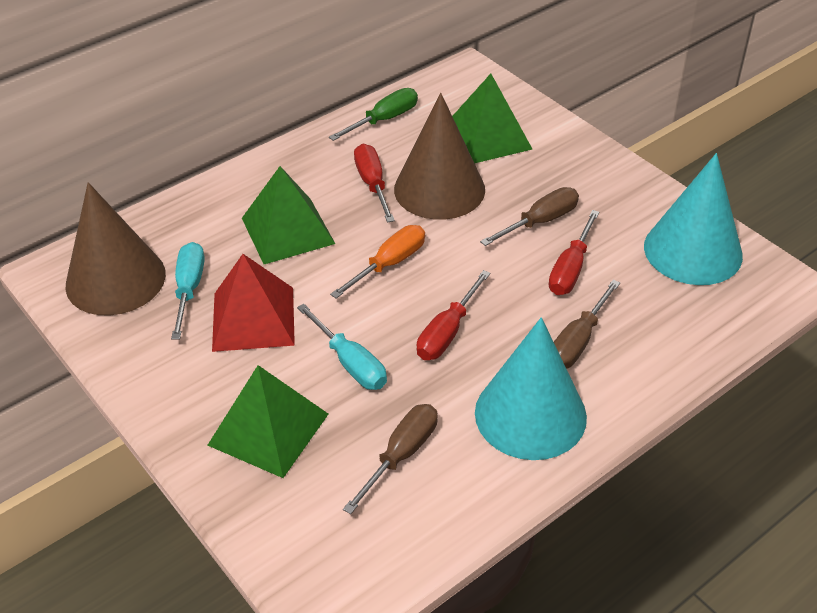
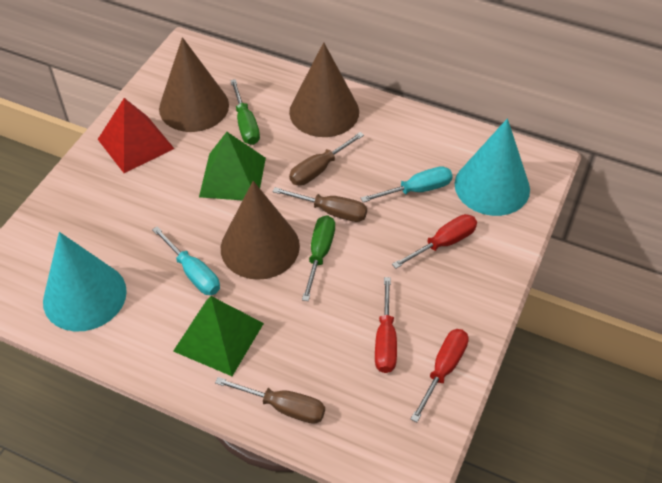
brown cone: 2 -> 3
green pyramid: 3 -> 2
green screwdriver: 1 -> 2
orange screwdriver: 1 -> 0

